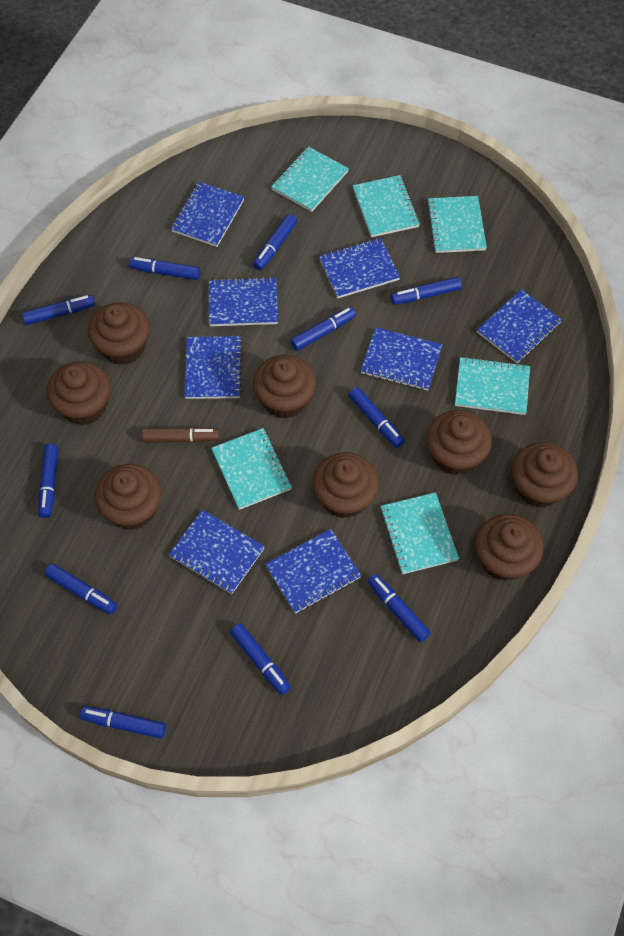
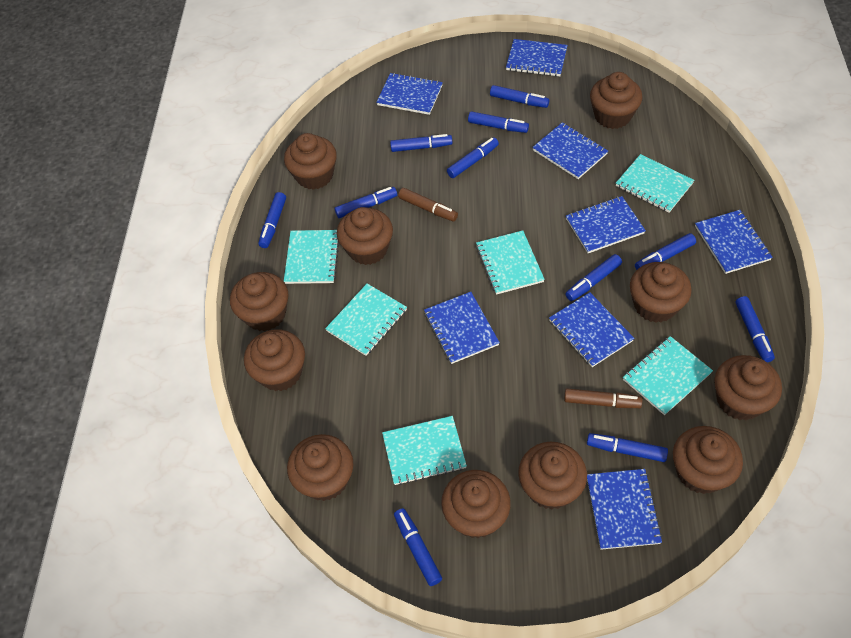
brown cupcake: 8 -> 11
brown marker: 1 -> 2

